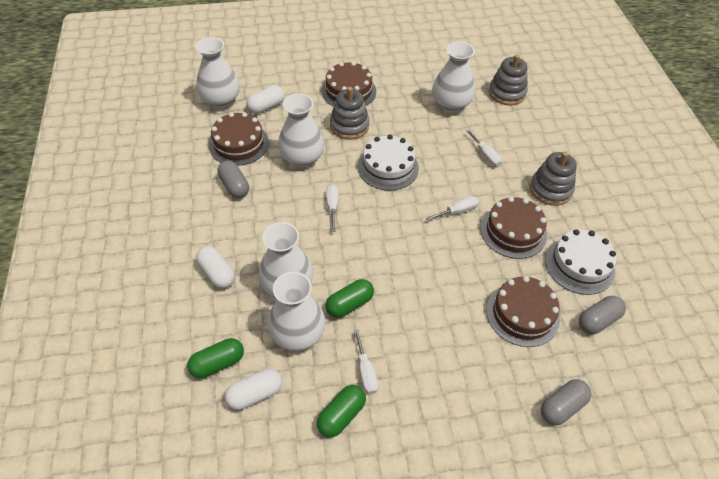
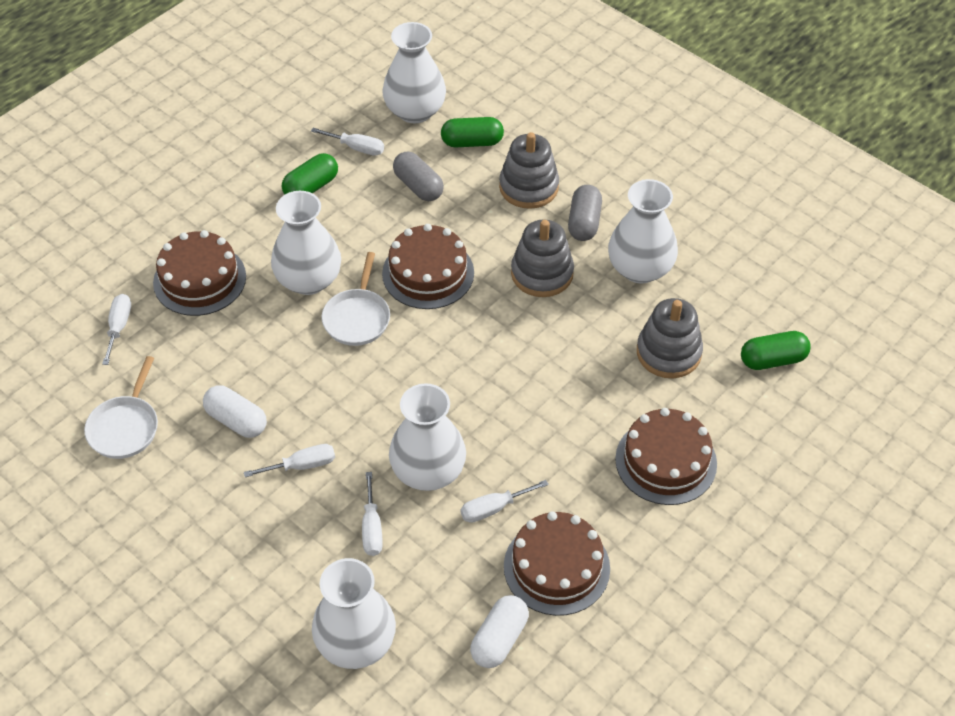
grey capsule: 3 -> 2
white cake: 2 -> 0
white capsule: 3 -> 2
white pan: 0 -> 2
white screwdriver: 4 -> 5

